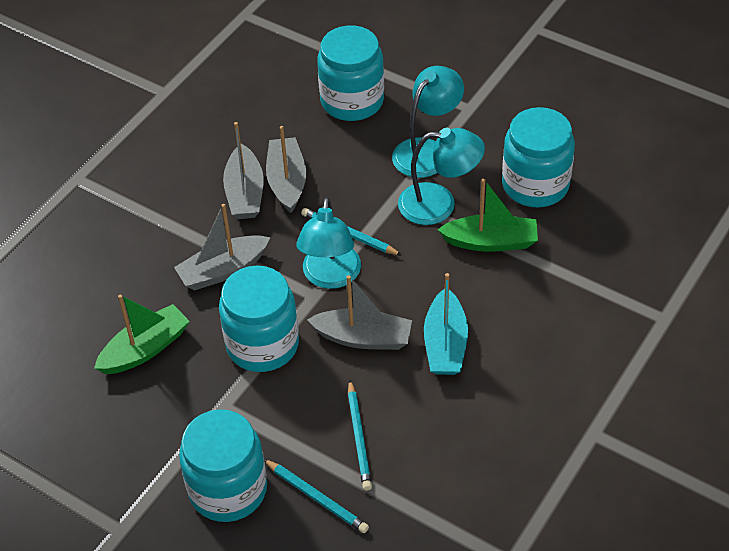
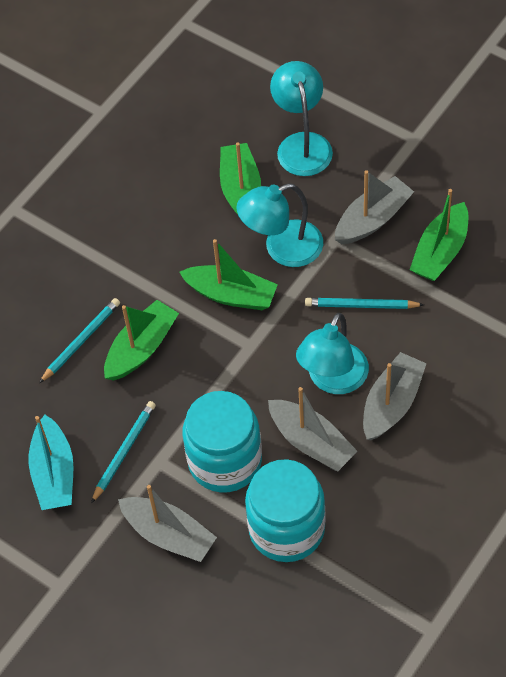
green boat: 2 -> 4
turquoise jar: 4 -> 2

